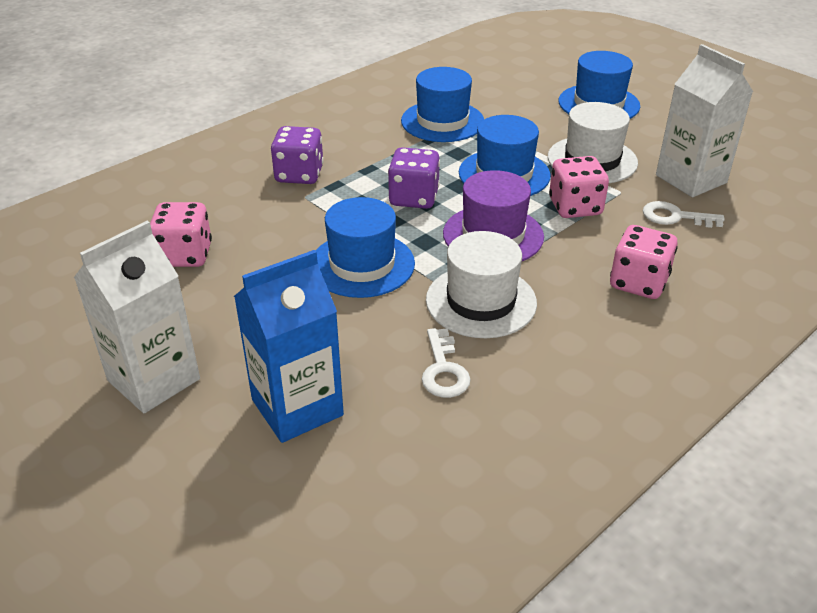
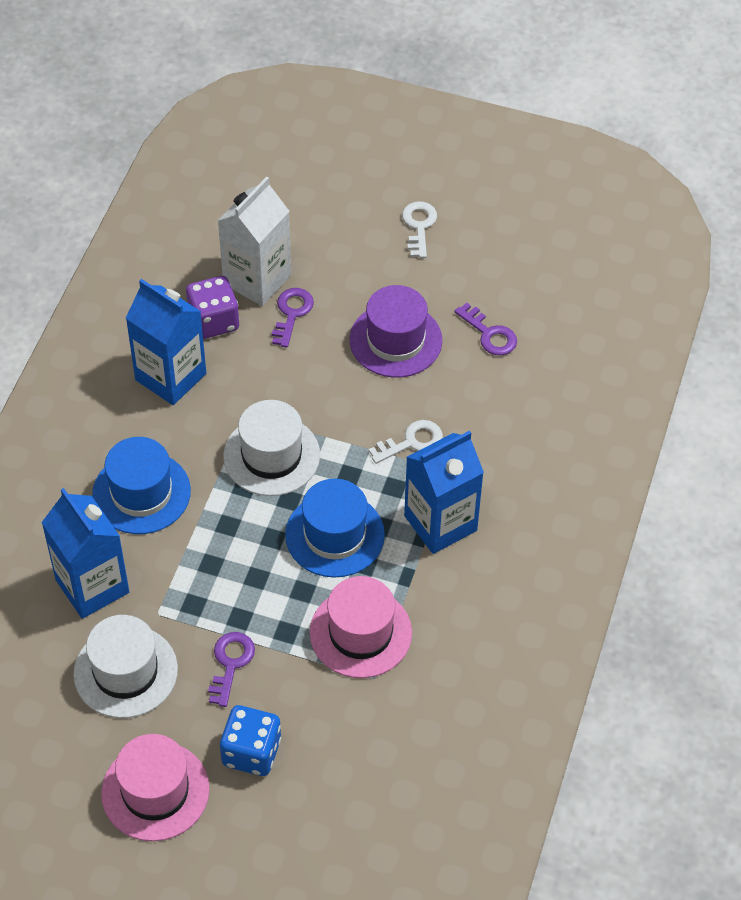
blue carton: 1 -> 3
blue dice: 0 -> 1
blue hat: 4 -> 2
pink dice: 3 -> 0
pink hat: 0 -> 2
purple dice: 2 -> 1
purple key: 0 -> 3
white carton: 2 -> 1

